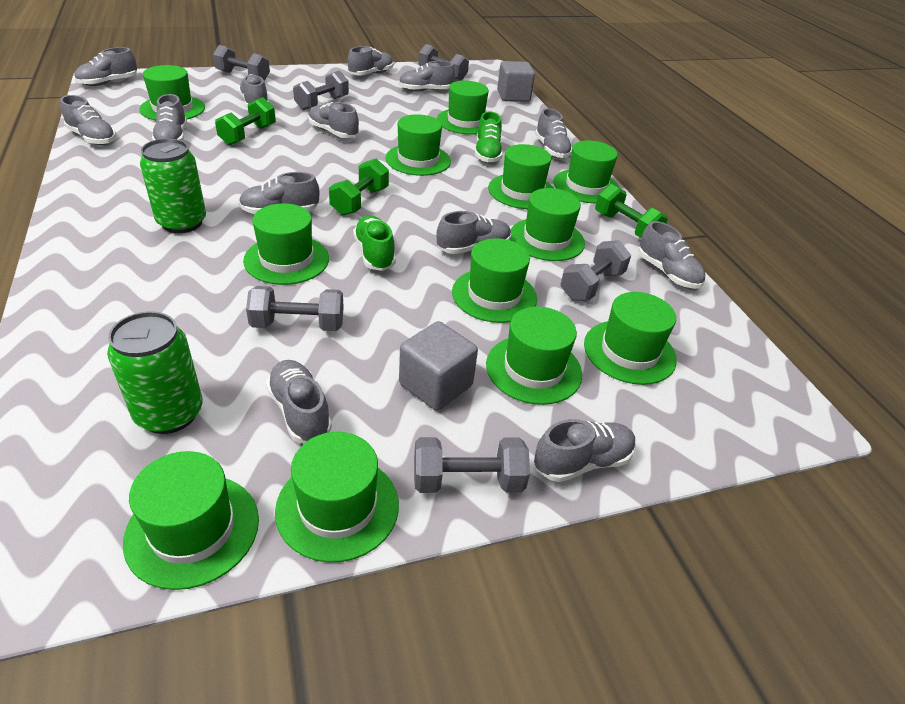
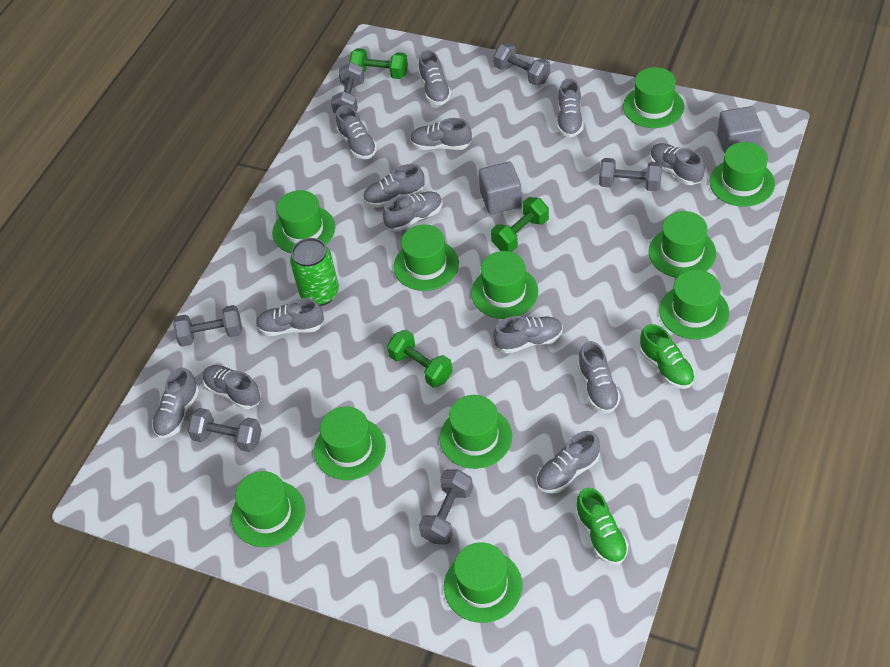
green can: 2 -> 1
green hat: 12 -> 11

